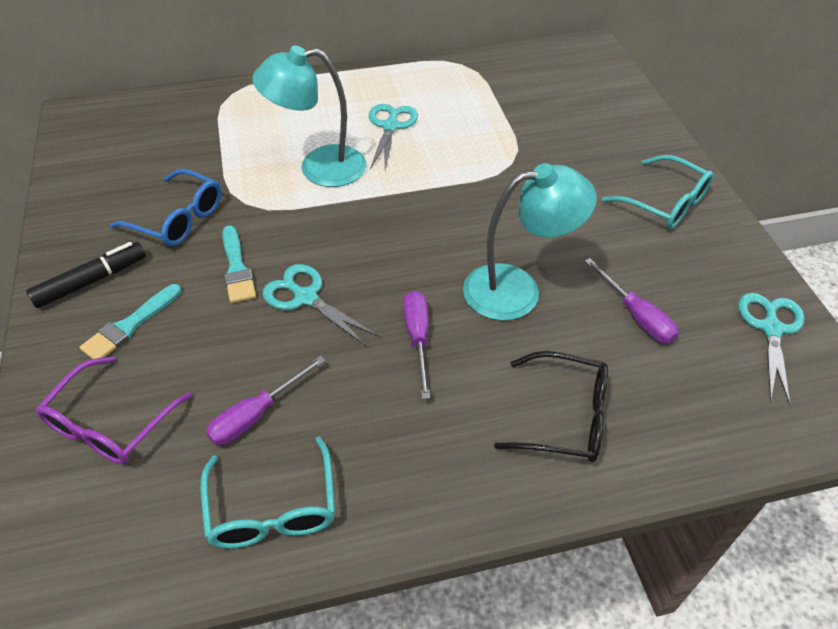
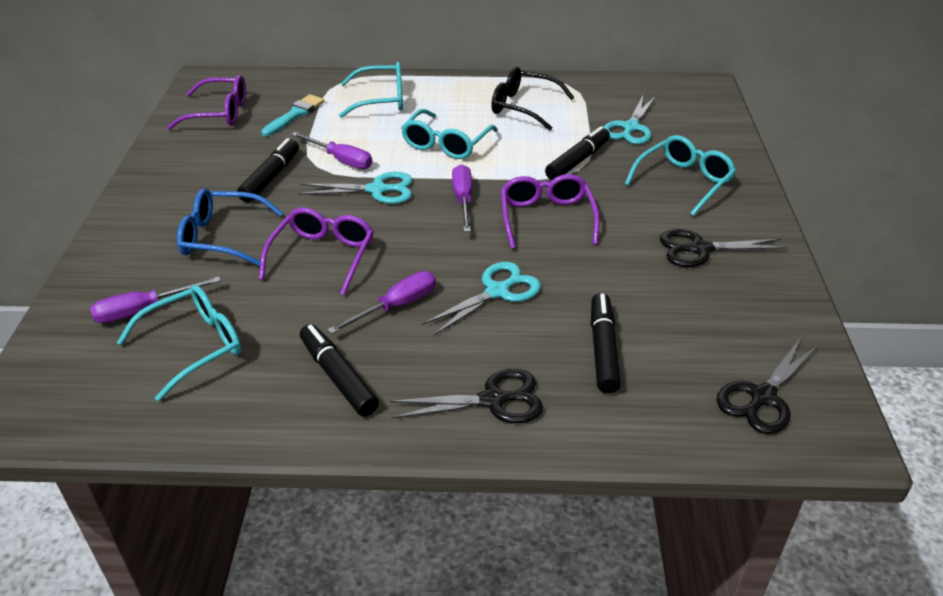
black marker: 1 -> 4
black scissors: 0 -> 3
purple glasses: 1 -> 3
purple screwdriver: 3 -> 4
turquoise brush: 2 -> 1
turquoise glasses: 2 -> 4
turquoise lamp: 2 -> 0

